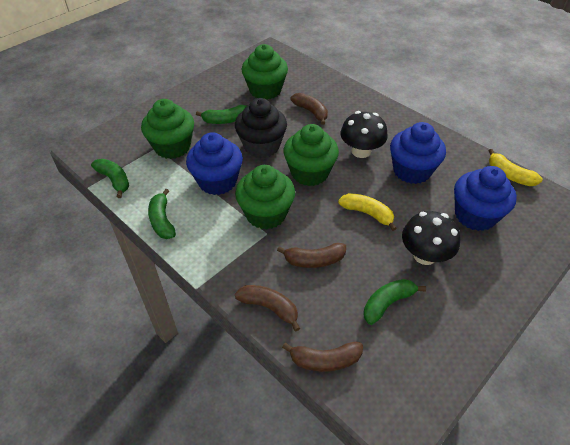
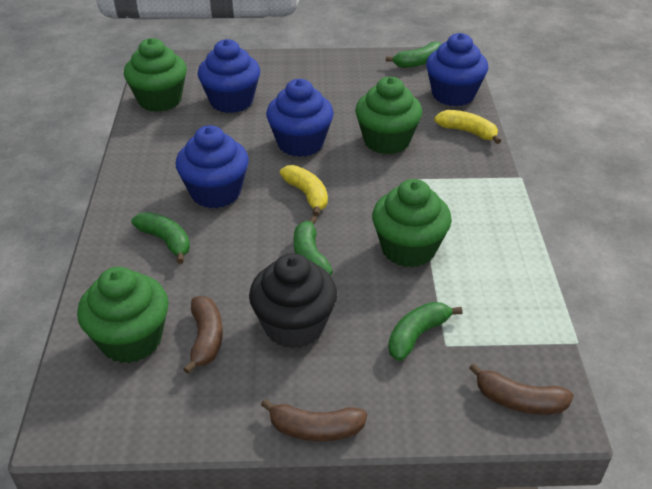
black mushroom: 2 -> 0
blue cupcake: 3 -> 4
brown banana: 4 -> 3

